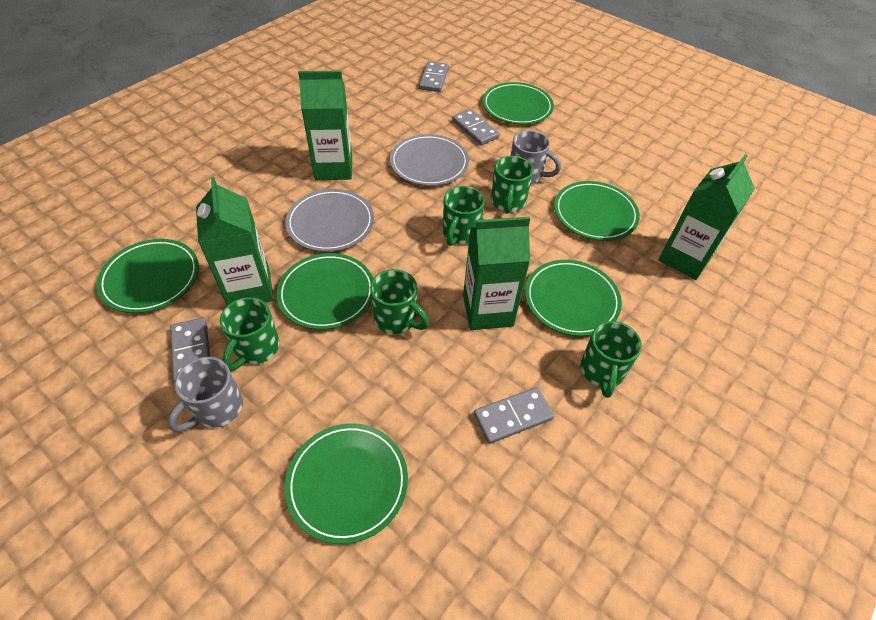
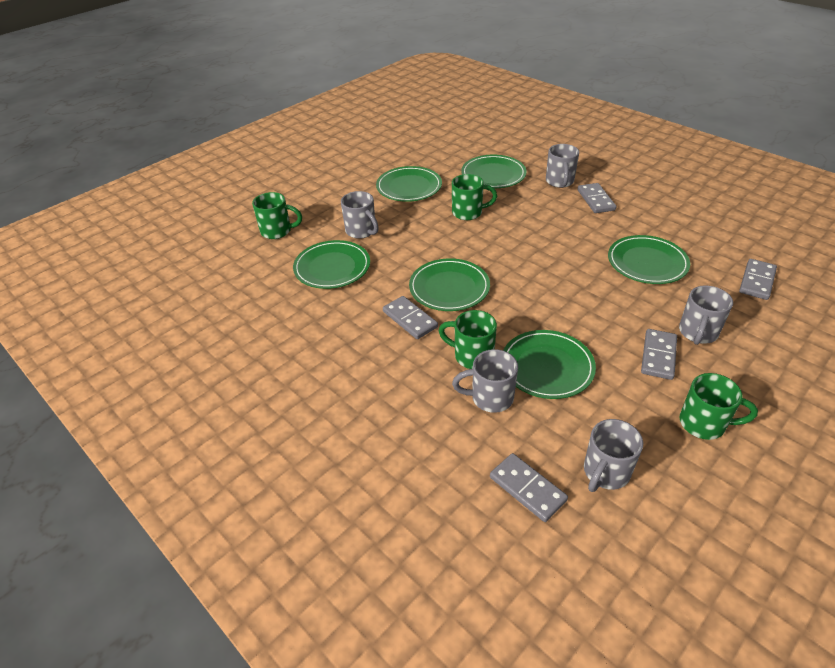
green carton: 4 -> 0
green mug: 5 -> 4
grey domino: 4 -> 5
grey mug: 2 -> 5
grey plate: 2 -> 0

